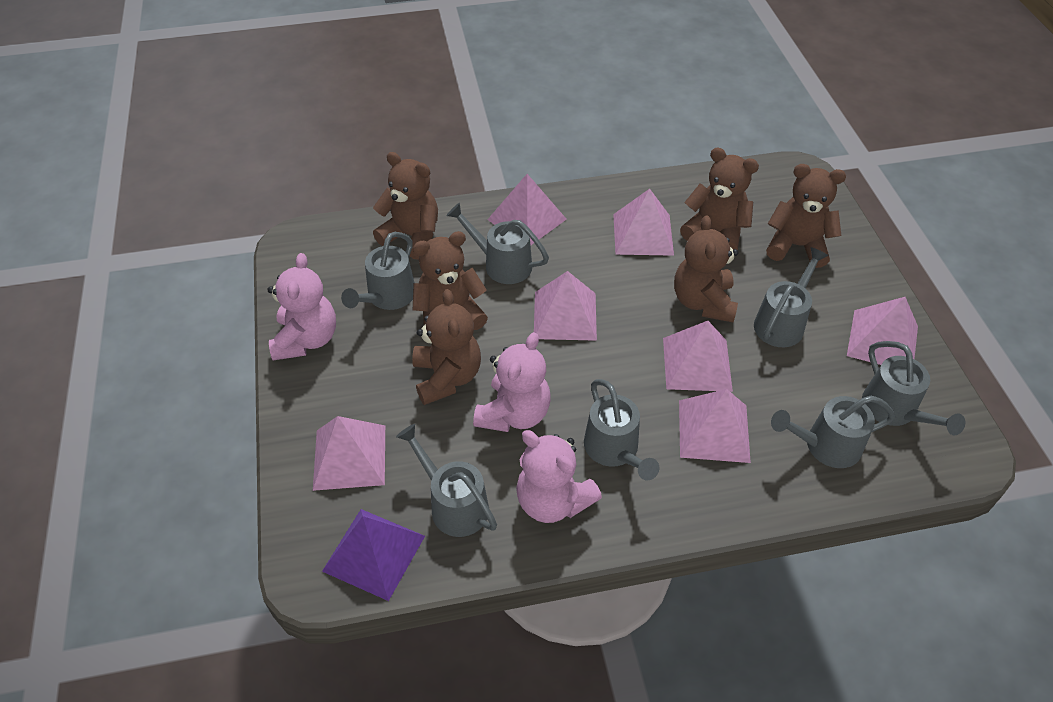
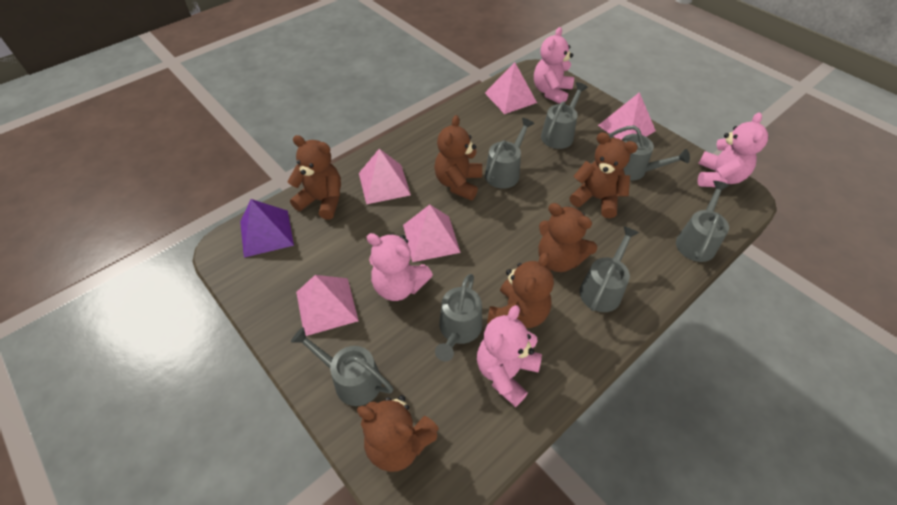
pink pyramid: 7 -> 5
pink teddy bear: 3 -> 4

